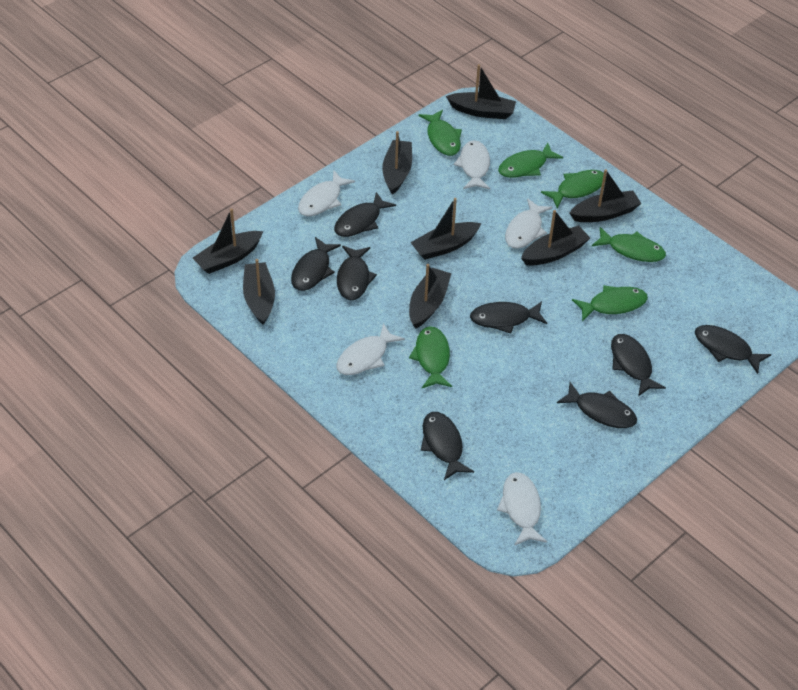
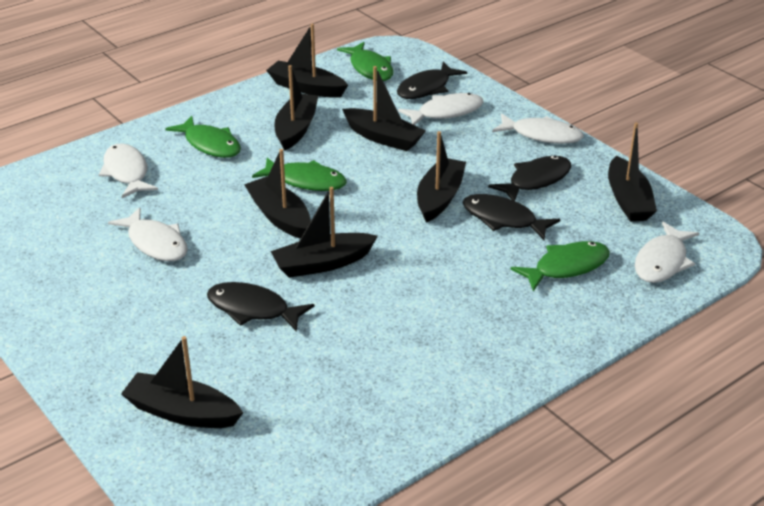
black fish: 8 -> 4
green fish: 6 -> 4

